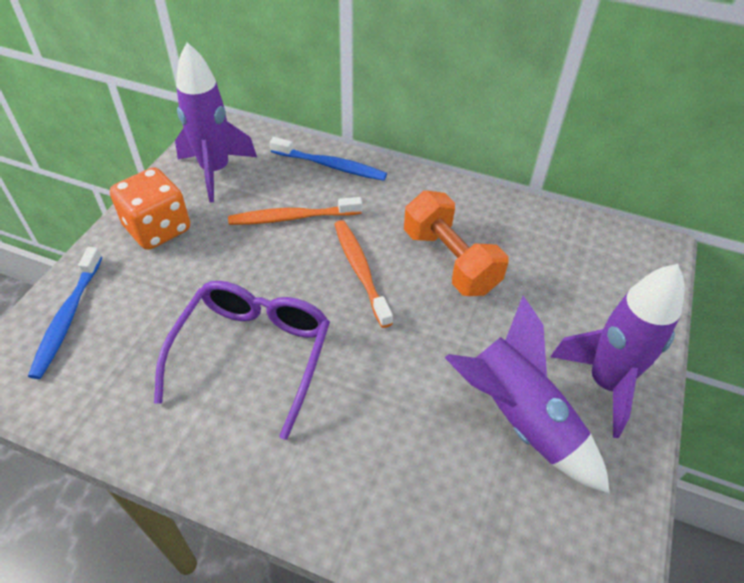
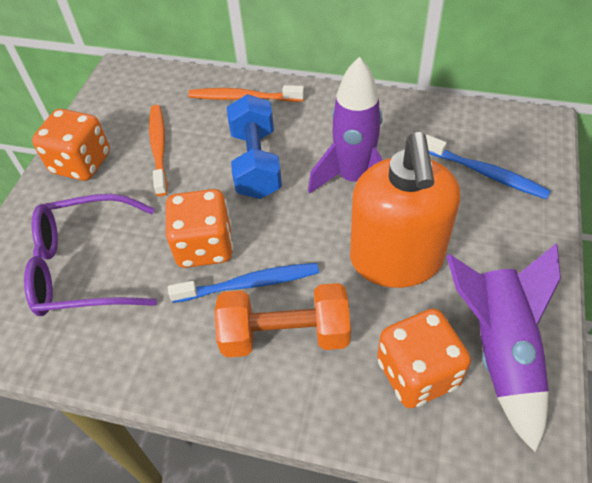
blue dumbbell: 0 -> 1
orange dice: 1 -> 3
orange soap dispenser: 0 -> 1
purple rocket: 3 -> 2

